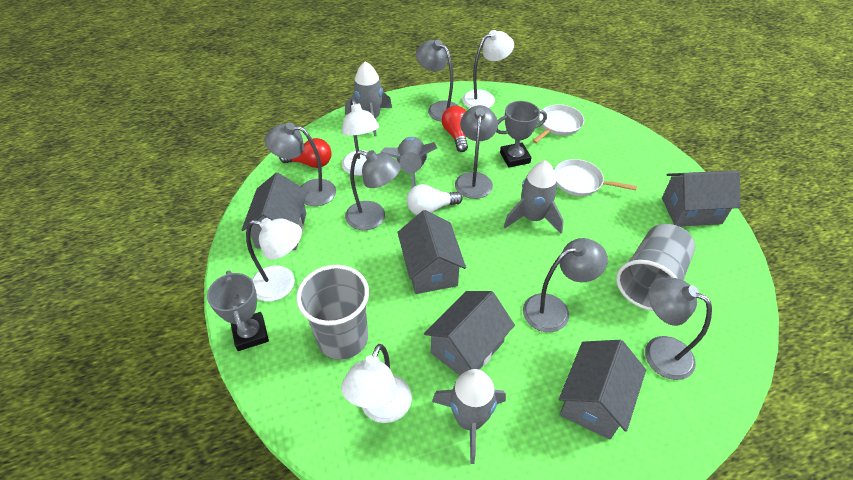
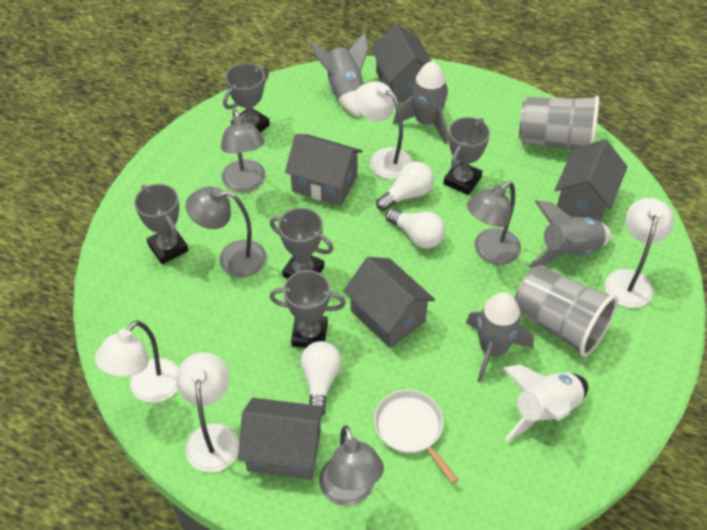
grey lamp: 6 -> 4
grey trophy: 2 -> 5
red light bulb: 2 -> 0
white light bulb: 1 -> 3
white pan: 2 -> 1
white rocket: 0 -> 1

